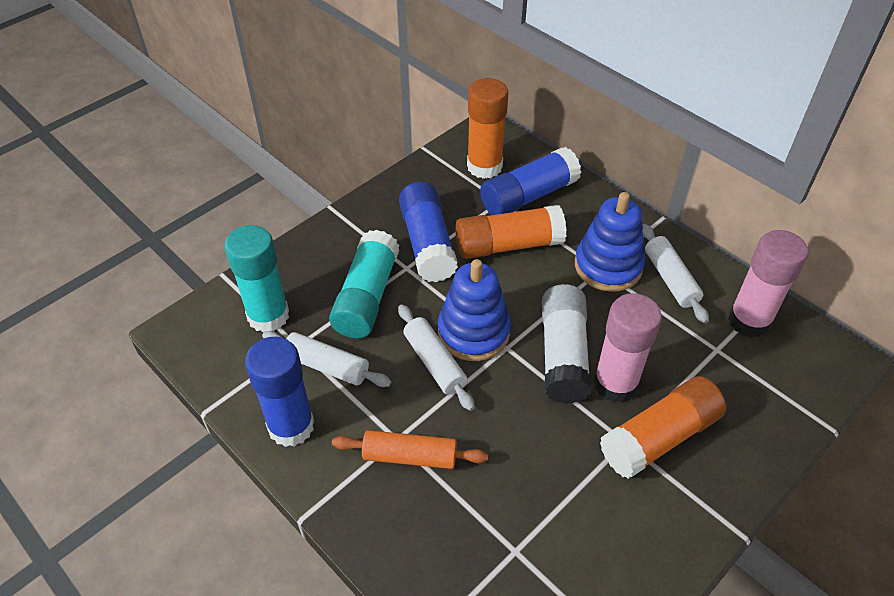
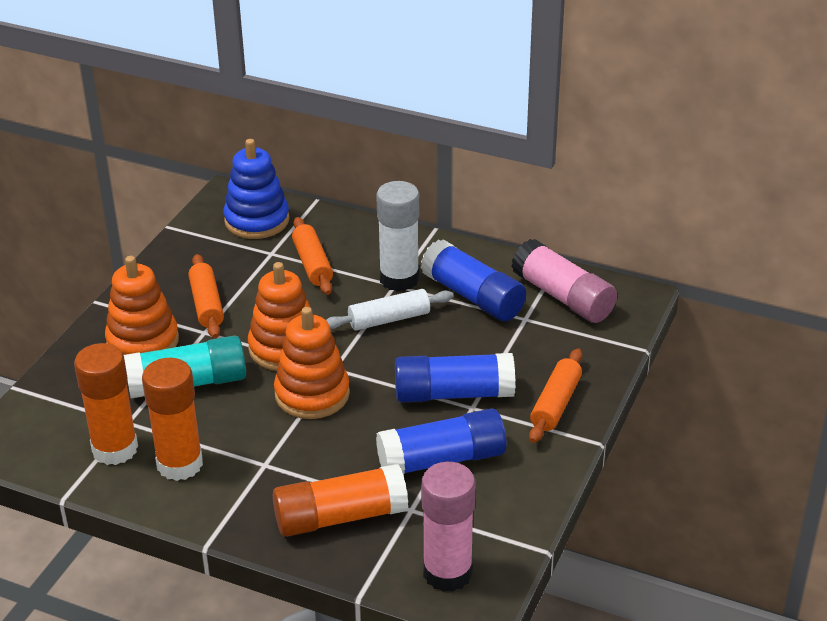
blue stacking toy: 2 -> 1
orange rolling pin: 1 -> 3
orange stacking toy: 0 -> 3
turquoise glue stick: 2 -> 1
white rolling pin: 3 -> 1

